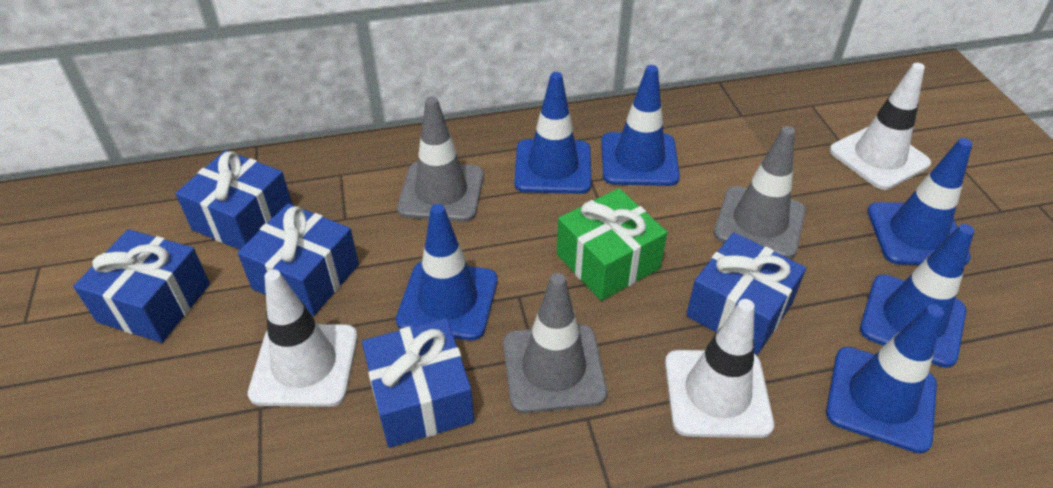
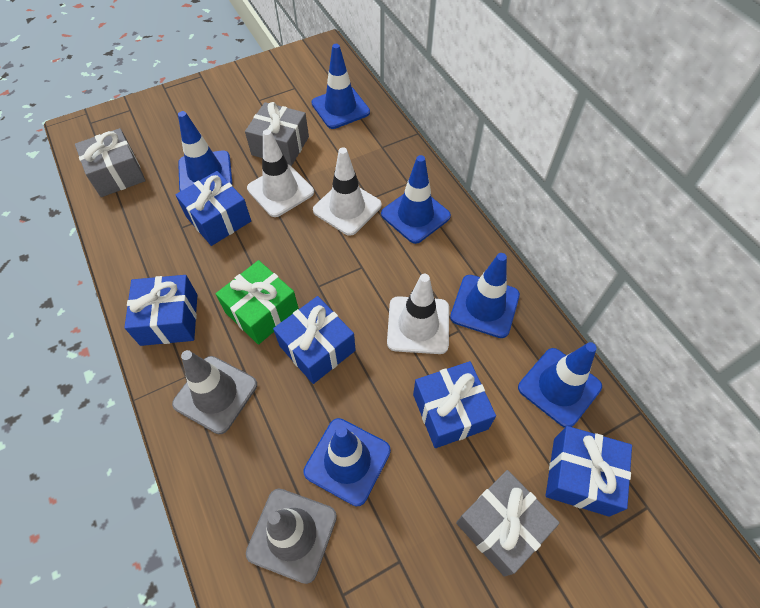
grey gift: 0 -> 3
grey traffic cone: 3 -> 2

